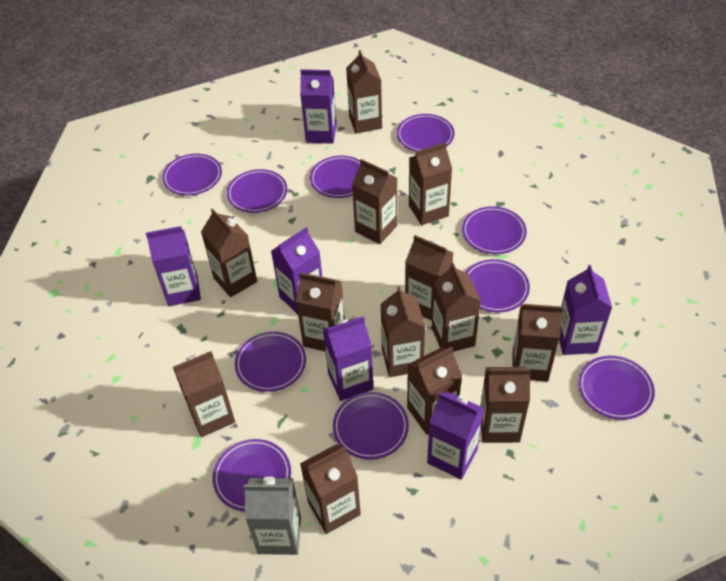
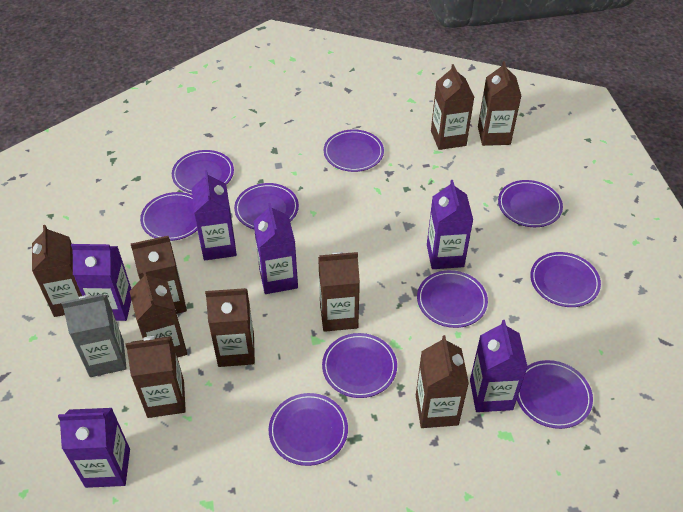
brown carton: 13 -> 9

